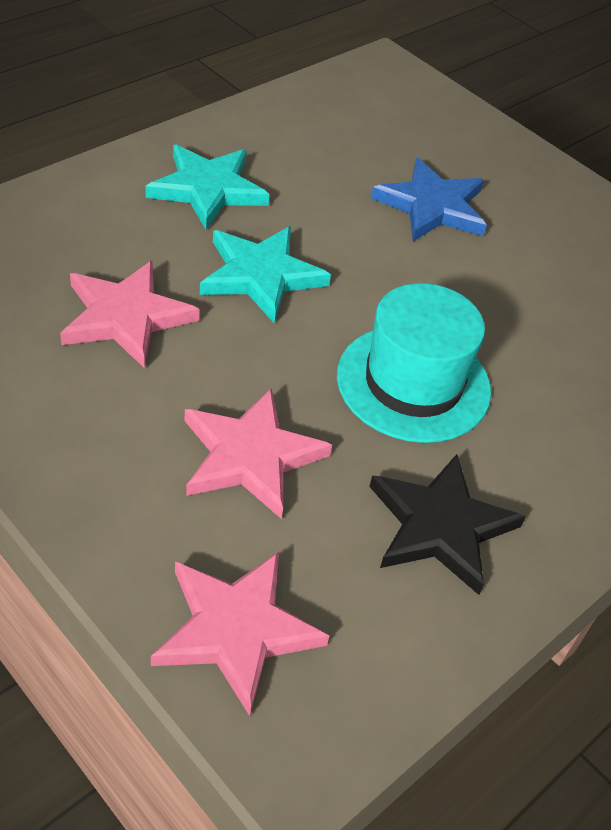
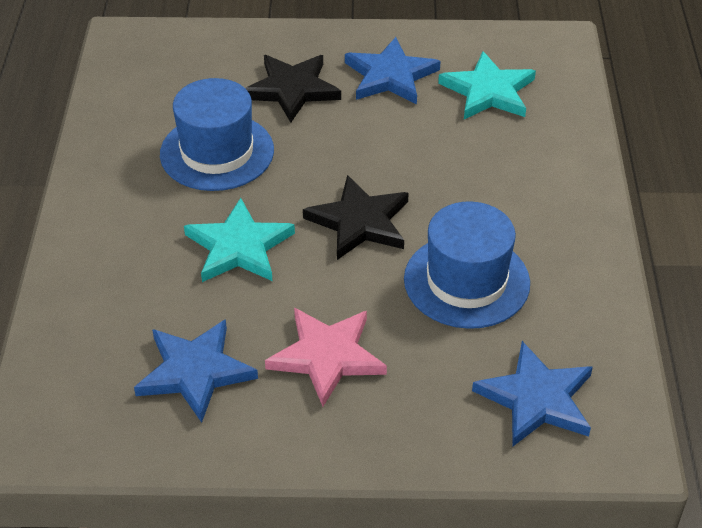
black star: 1 -> 2
blue hat: 0 -> 2
blue star: 1 -> 3
pink star: 3 -> 1
turquoise hat: 1 -> 0

